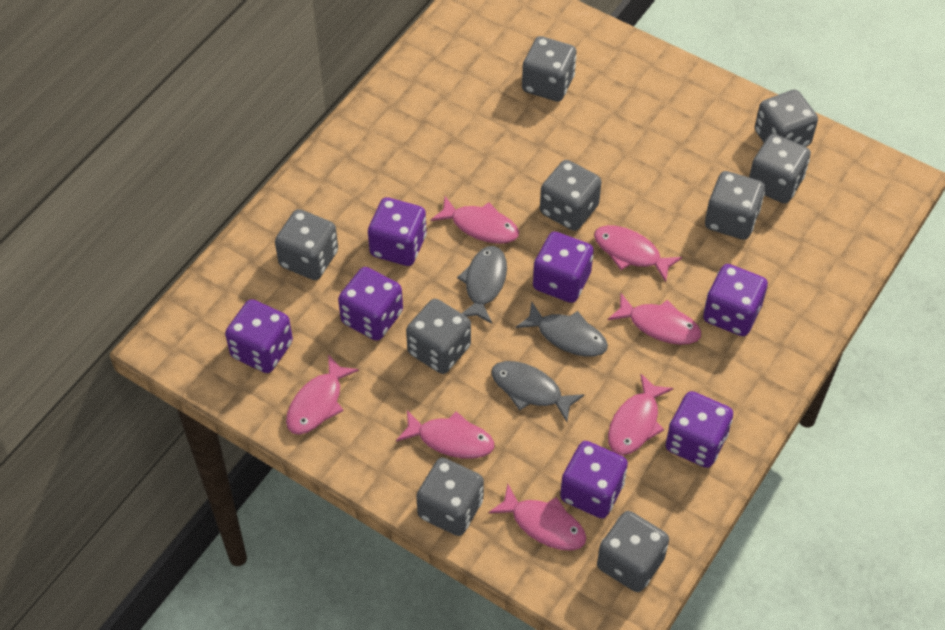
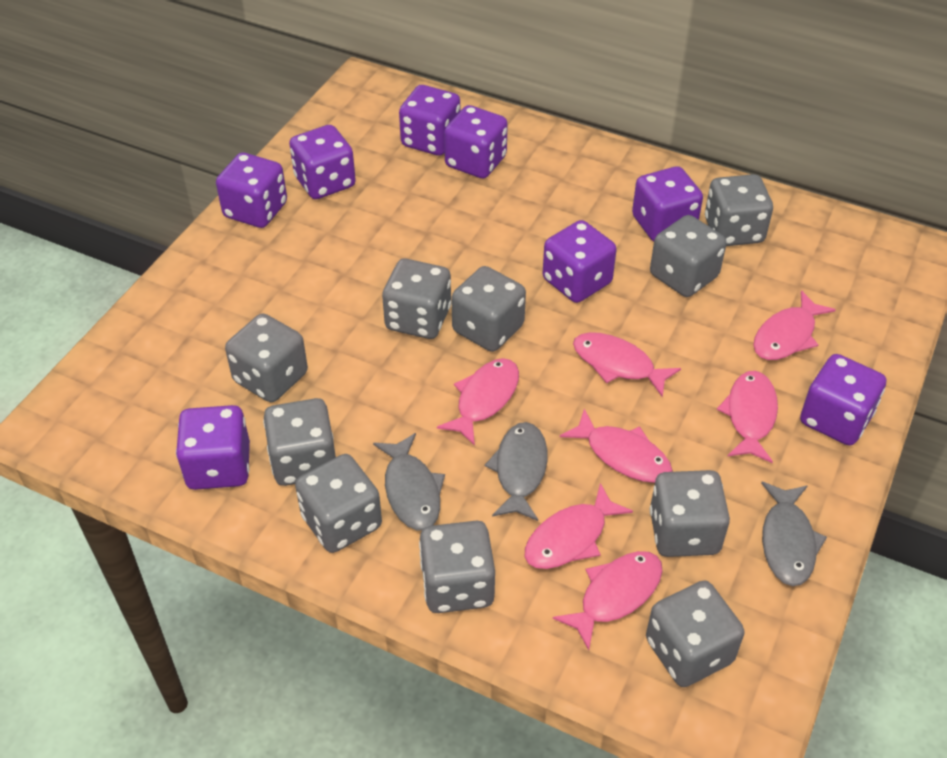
grey dice: 9 -> 10
purple dice: 7 -> 8

